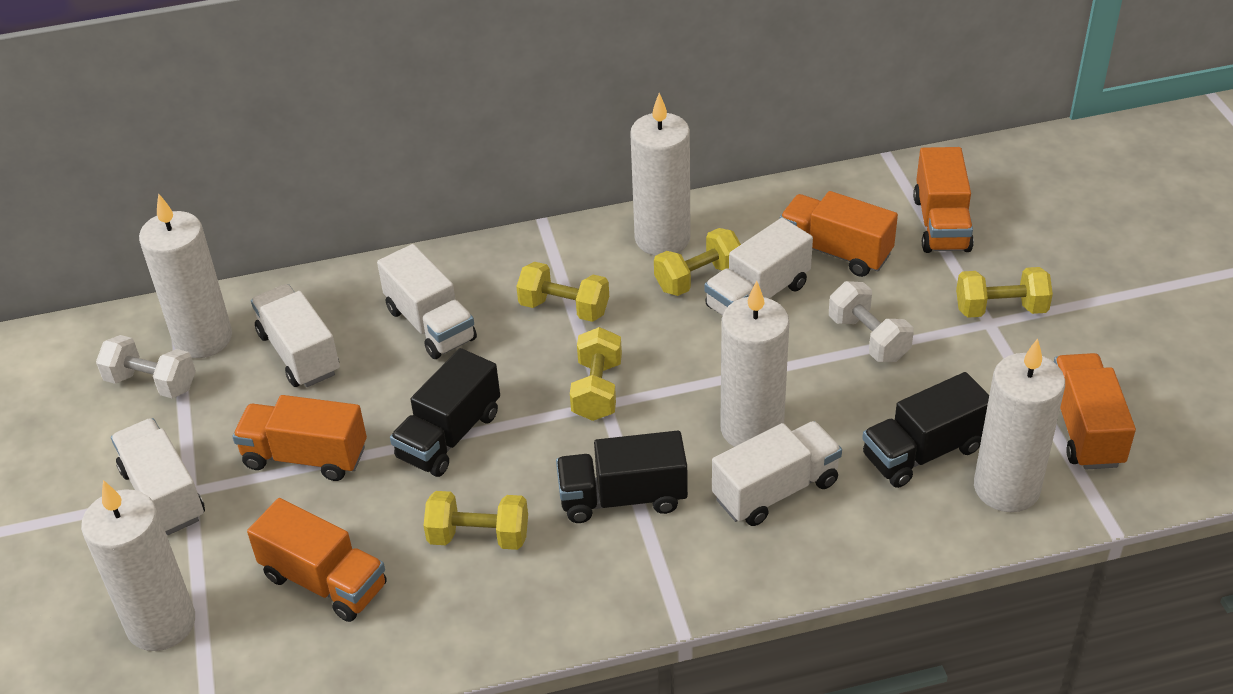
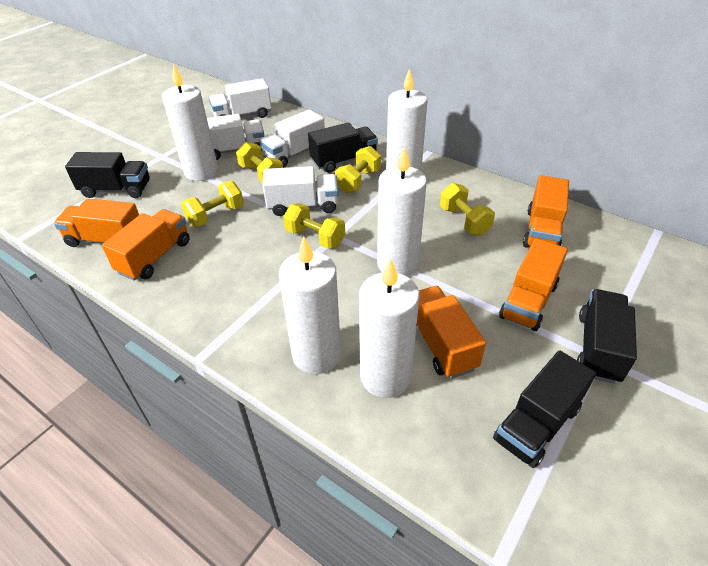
black truck: 3 -> 4
white dumbbell: 2 -> 0
white truck: 5 -> 4

